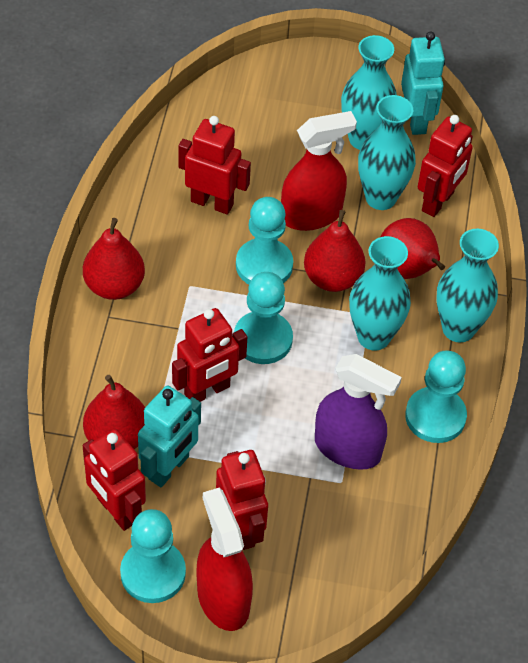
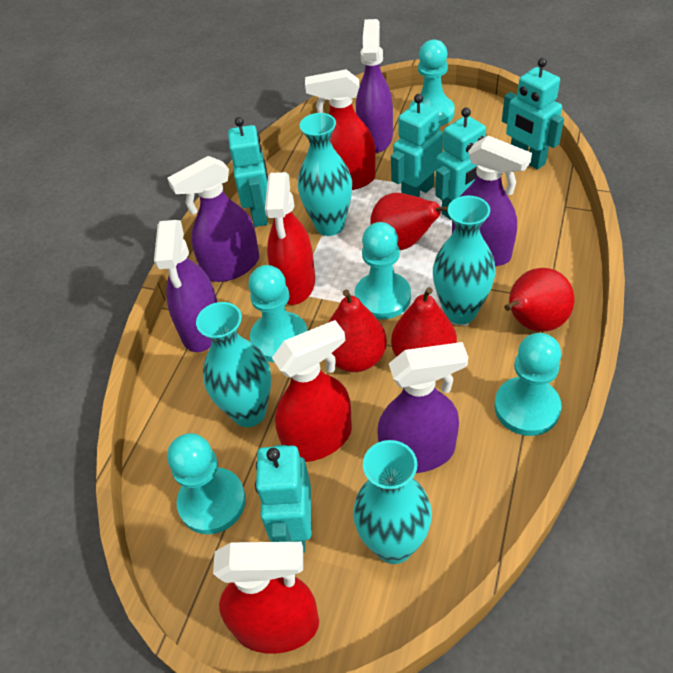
purple spray bottle: 1 -> 5
red robot: 5 -> 0
red spray bottle: 2 -> 4
turquoise pawn: 4 -> 5
turquoise robot: 2 -> 5

